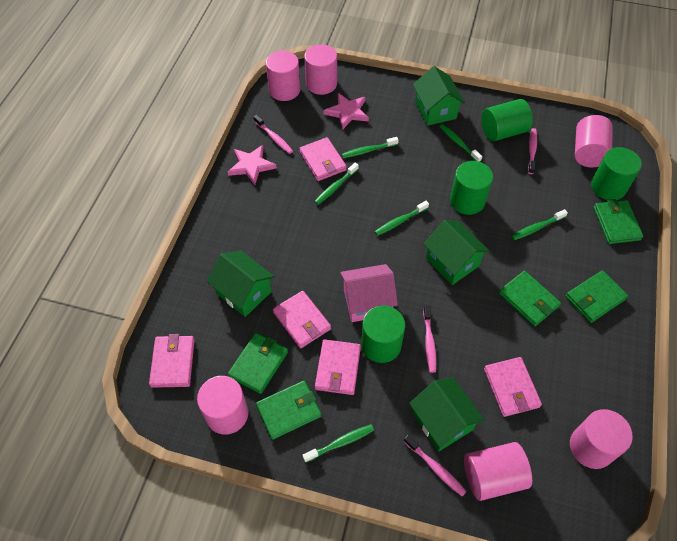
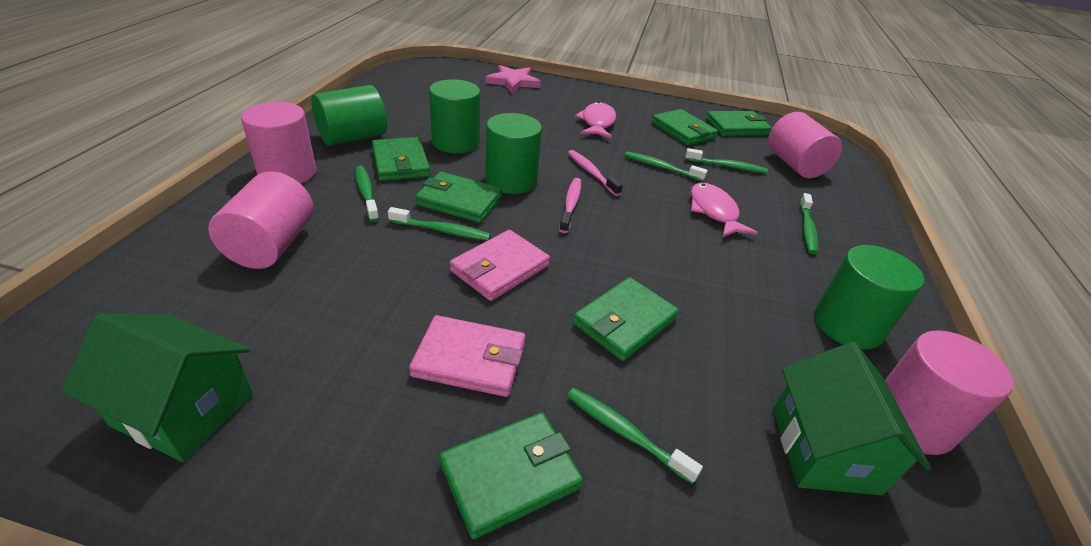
green house: 4 -> 2
green wallet: 5 -> 6
pink cylinder: 6 -> 4
pink fish: 0 -> 2
pink house: 1 -> 0
pink star: 2 -> 1
pink toothbrush: 4 -> 2
pink wallet: 5 -> 2

